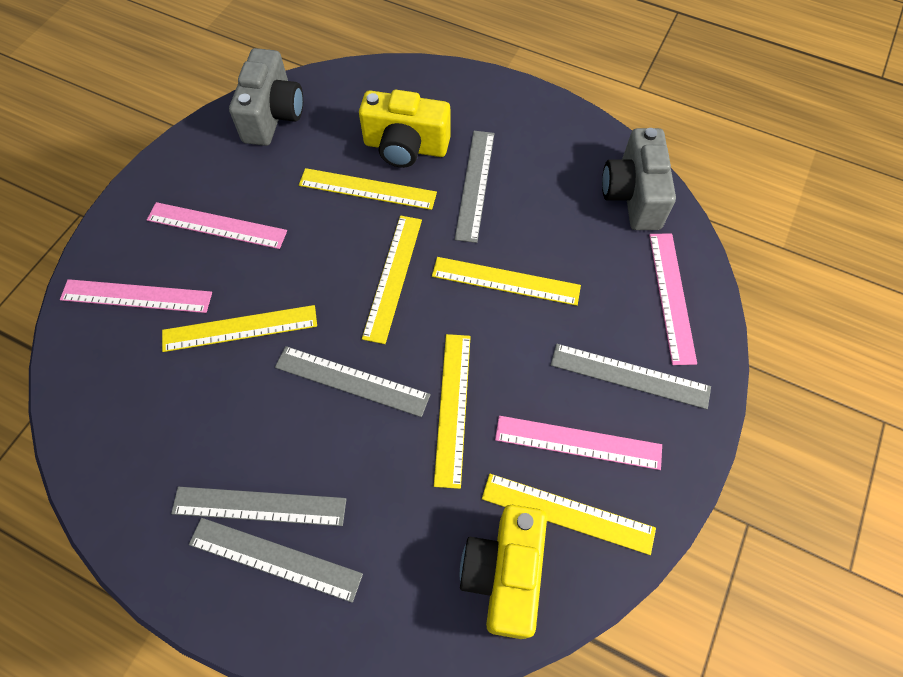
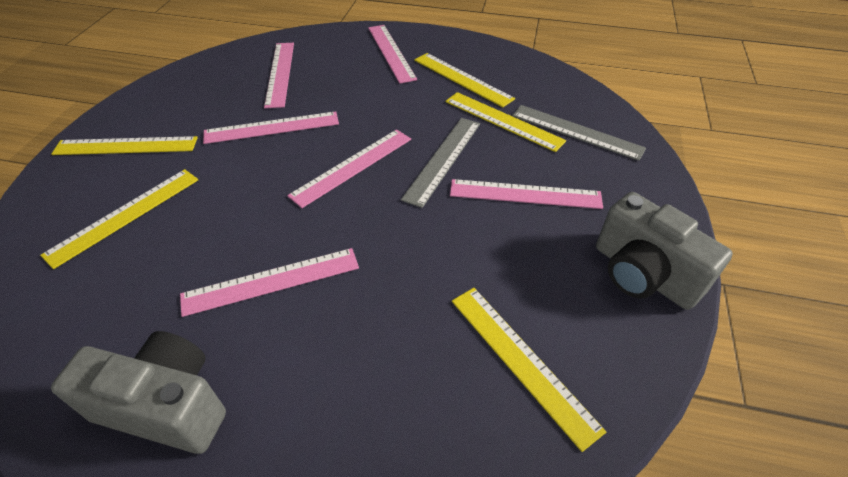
grey ruler: 5 -> 2
pink ruler: 4 -> 6
yellow camera: 2 -> 0
yellow ruler: 6 -> 5

